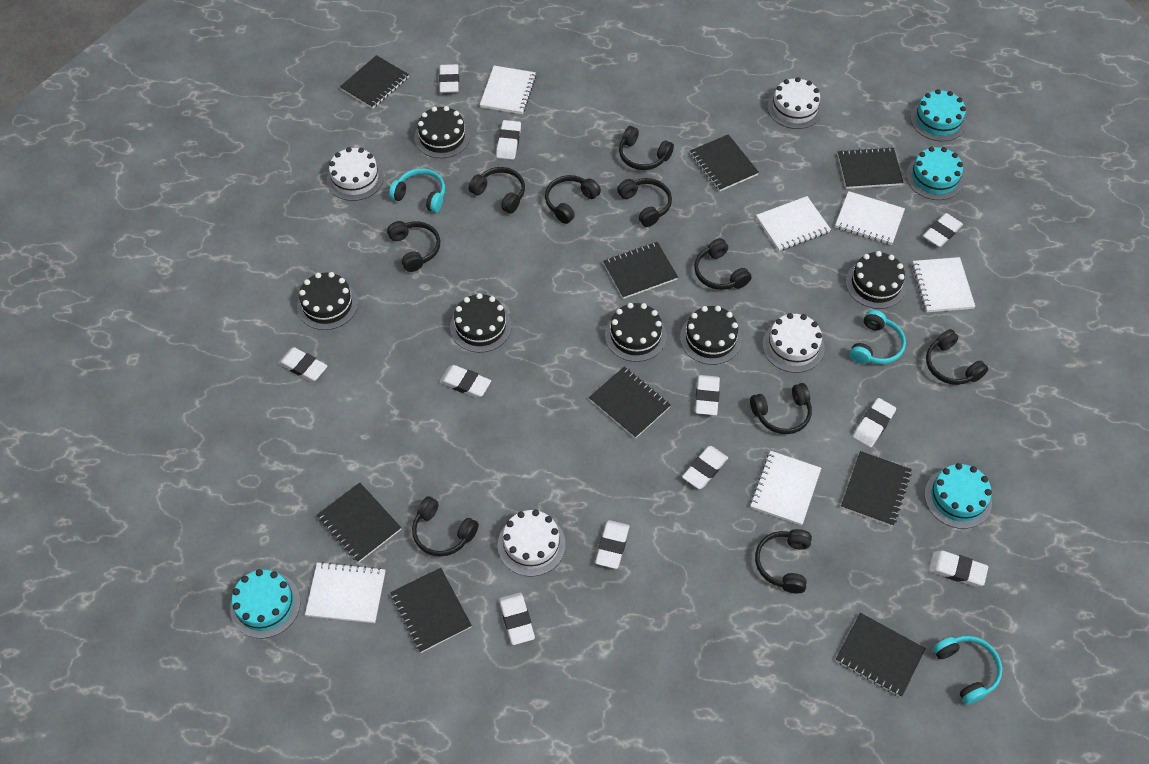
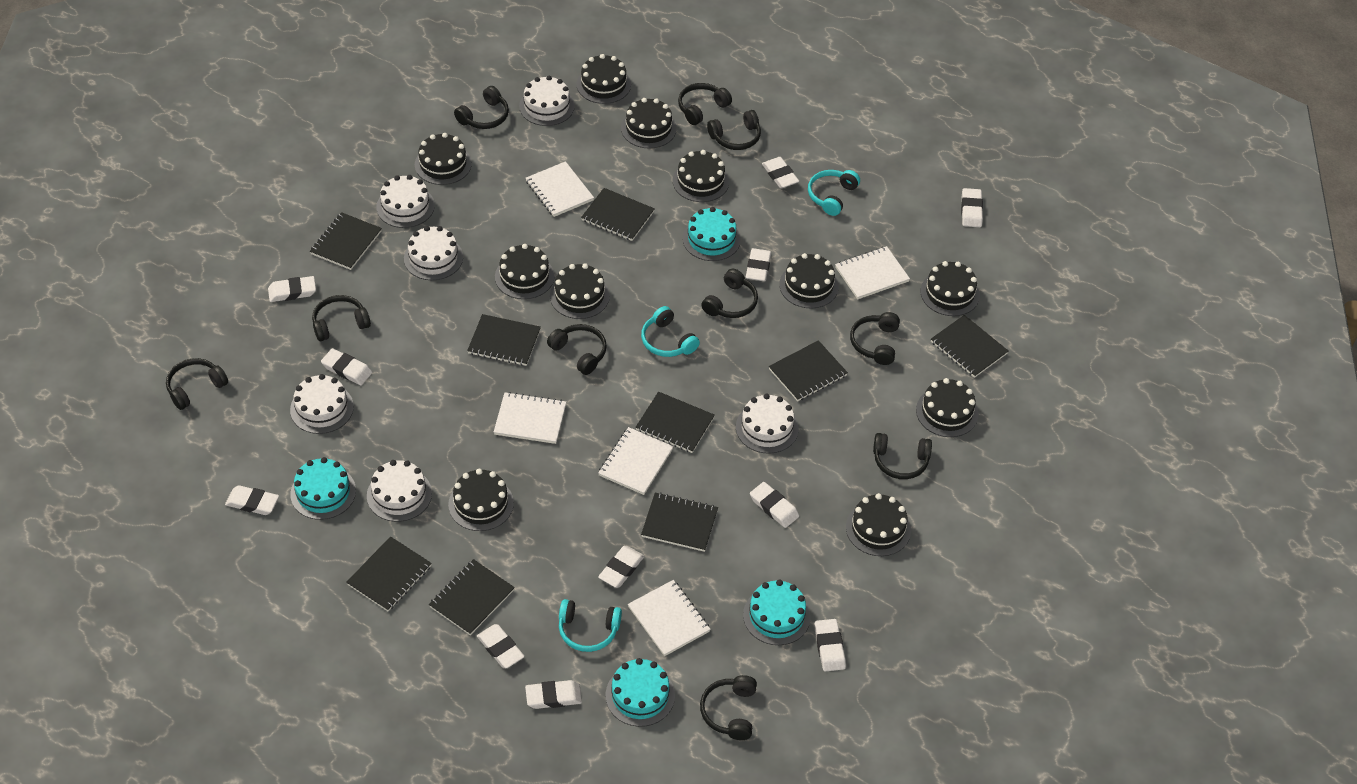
black cake: 6 -> 11
white cake: 4 -> 6
white notebook: 6 -> 5

